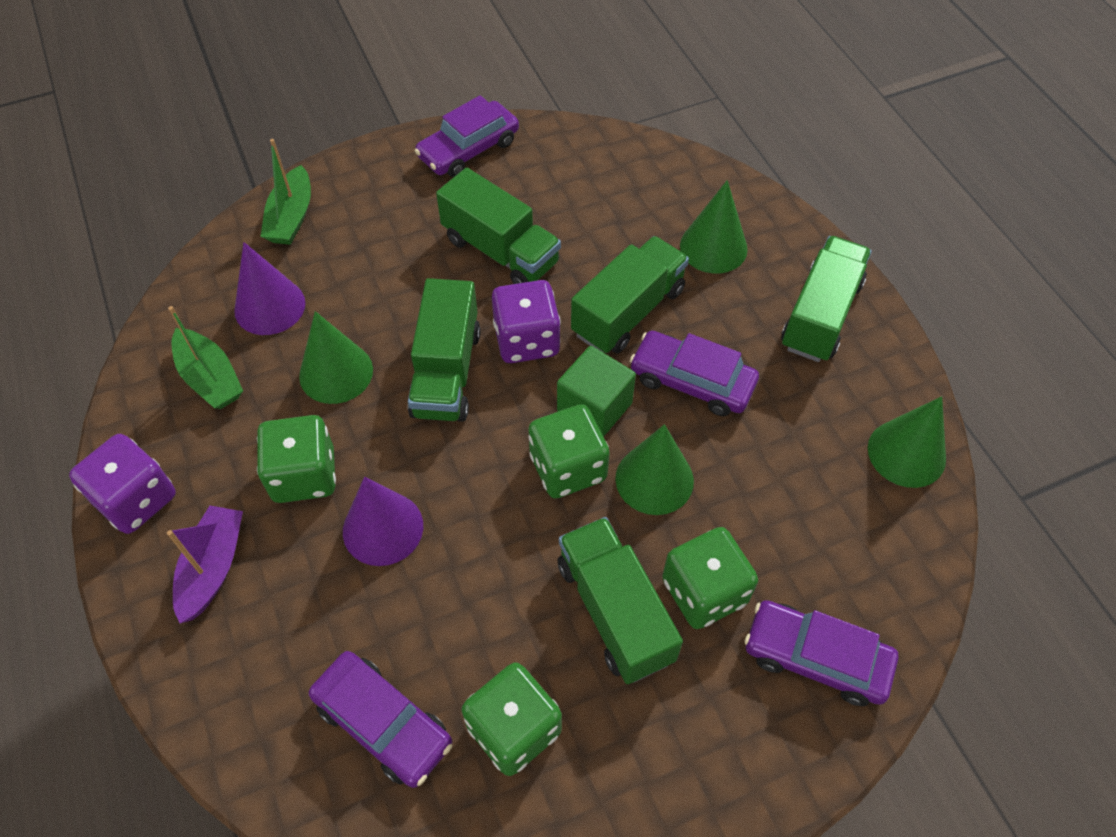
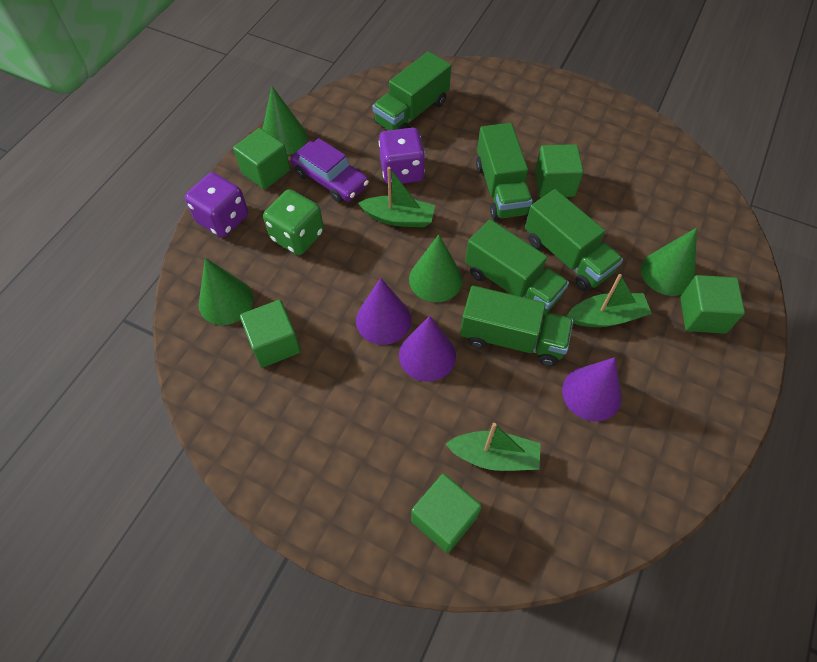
green boat: 2 -> 3
green cube: 1 -> 5
green dice: 4 -> 1
purple boat: 1 -> 0
purple car: 4 -> 1
purple cone: 2 -> 3

